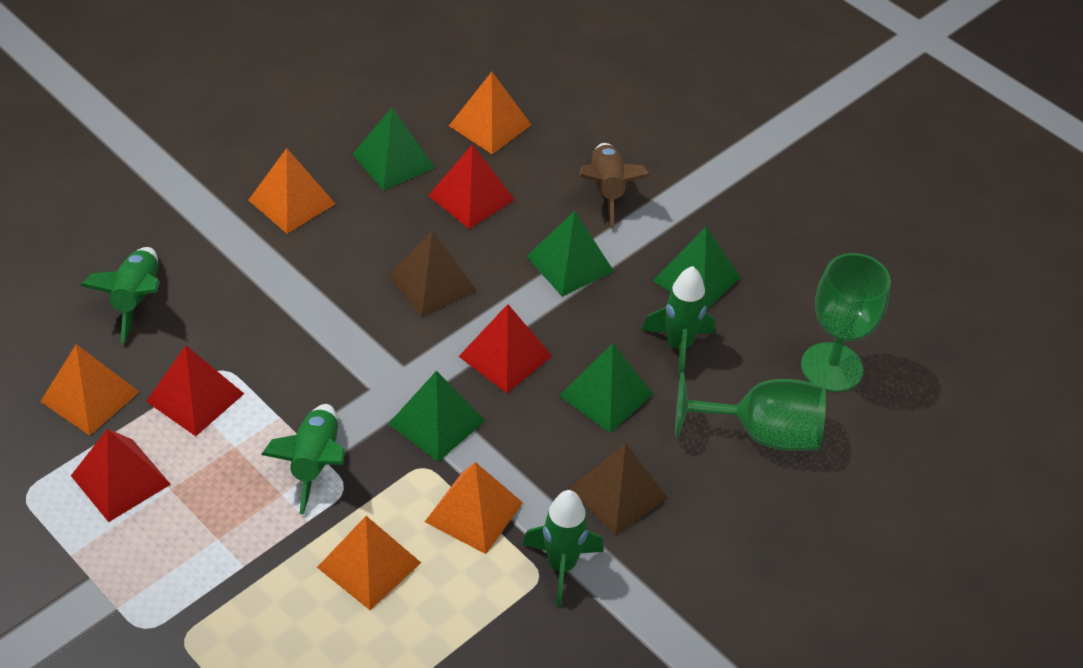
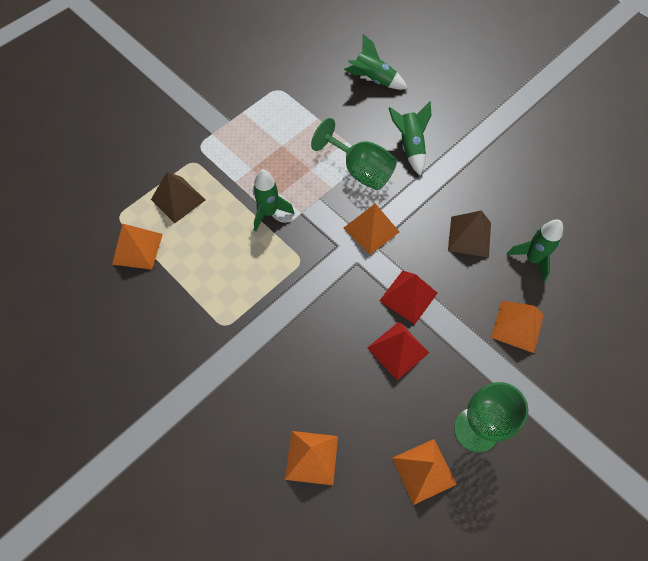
brown rocket: 1 -> 0
green pyramid: 5 -> 0
red pyramid: 4 -> 2

